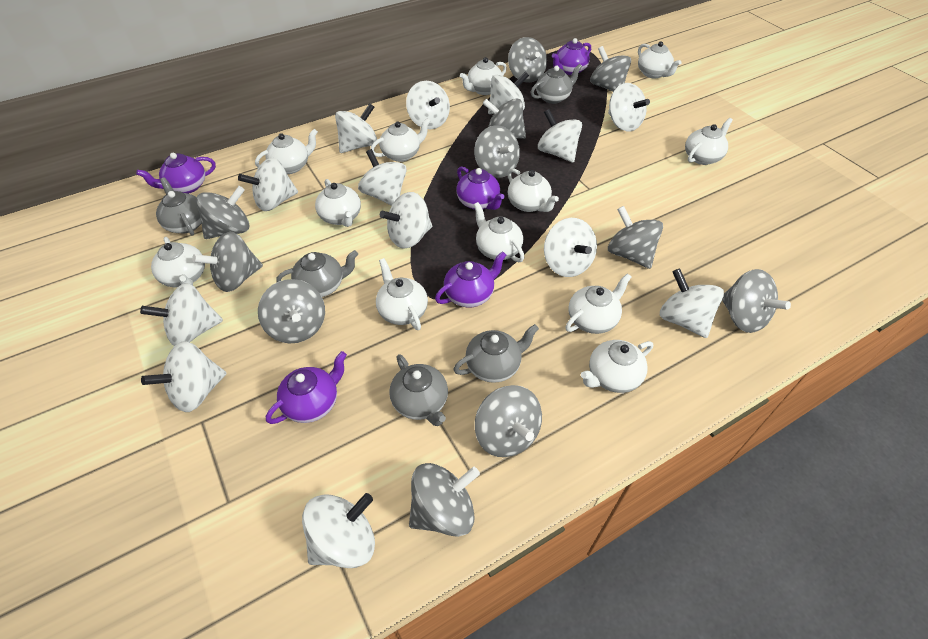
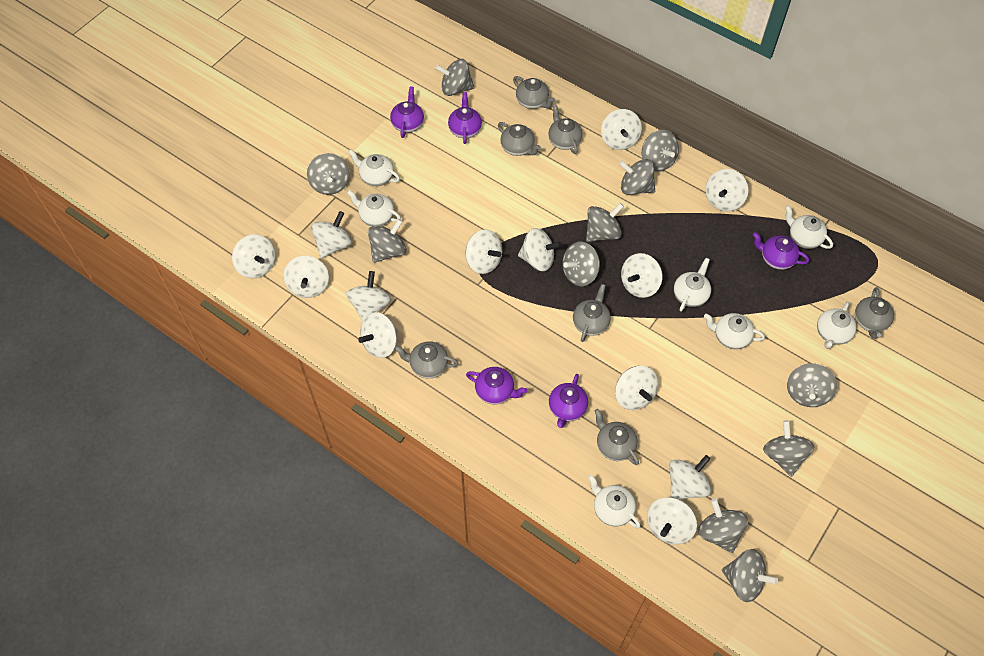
grey teapot: 5 -> 7
white teapot: 12 -> 7

